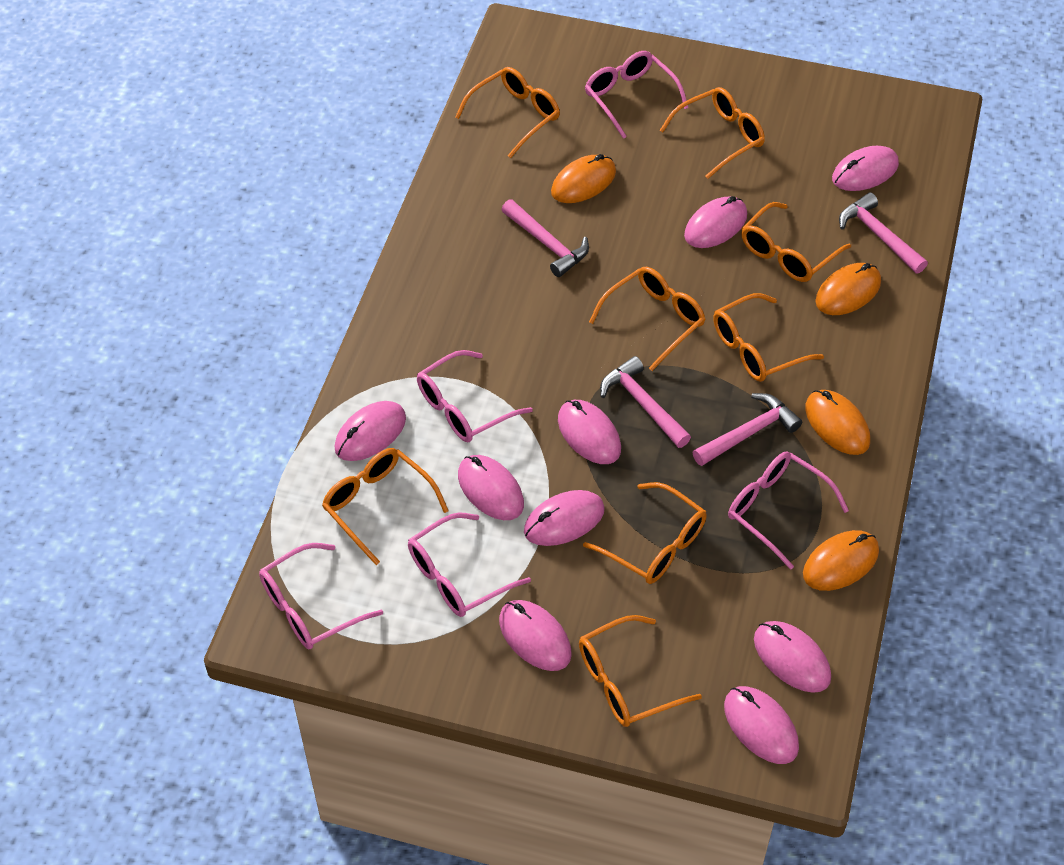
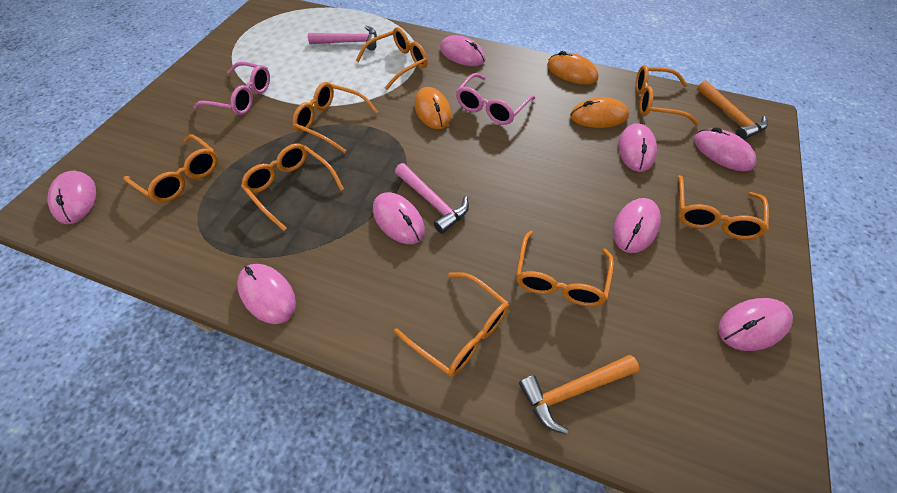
orange hammer: 0 -> 2
orange mouse: 4 -> 3
pink glasses: 5 -> 2
pink hammer: 4 -> 2
pink mouse: 9 -> 8

